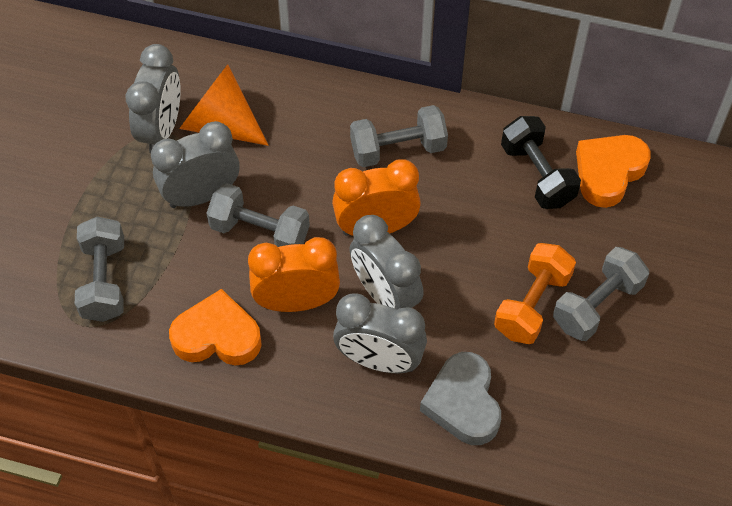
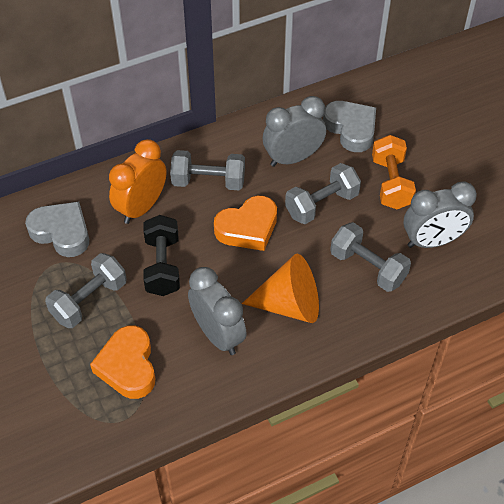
grey clock: 4 -> 3
grey heart: 1 -> 2
orange clock: 2 -> 1

